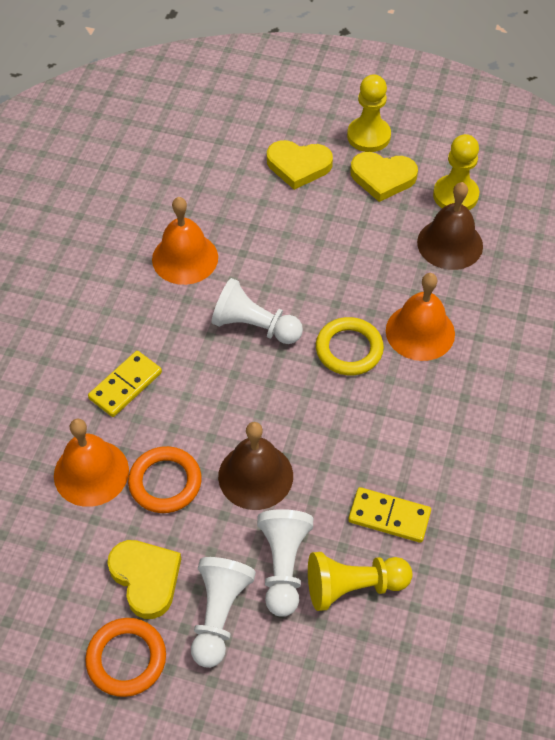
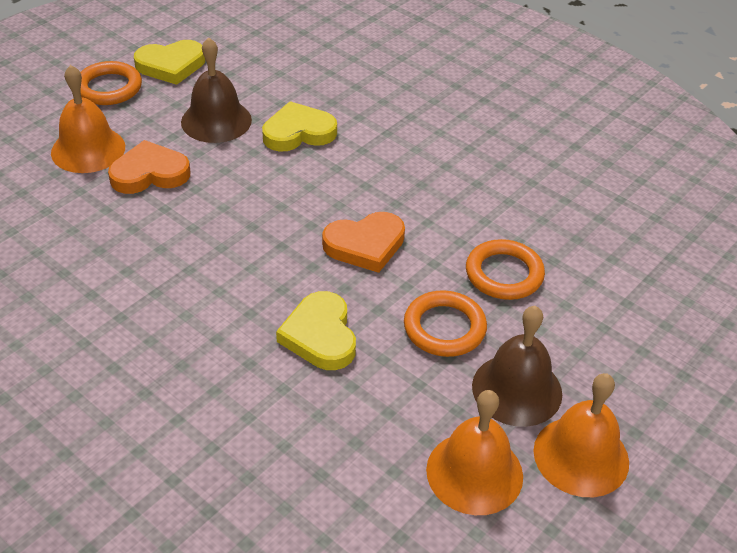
orange heart: 0 -> 2
orange ring: 2 -> 3
white pawn: 3 -> 0
yellow domino: 2 -> 0
yellow pawn: 3 -> 0
yellow ring: 1 -> 0

